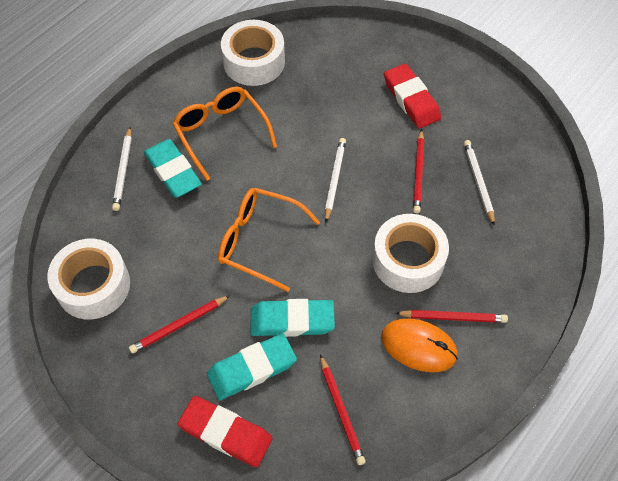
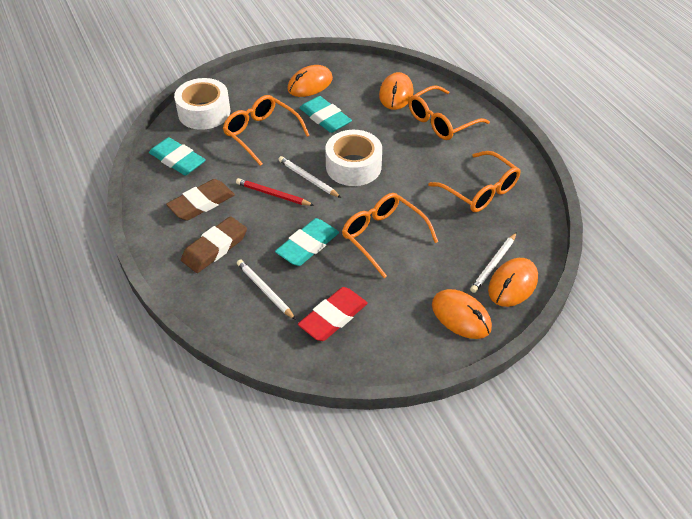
brown eraser: 0 -> 2
orange glasses: 2 -> 4
orange mouse: 1 -> 4
red eraser: 2 -> 1
red pencil: 4 -> 1
white tape: 3 -> 2

